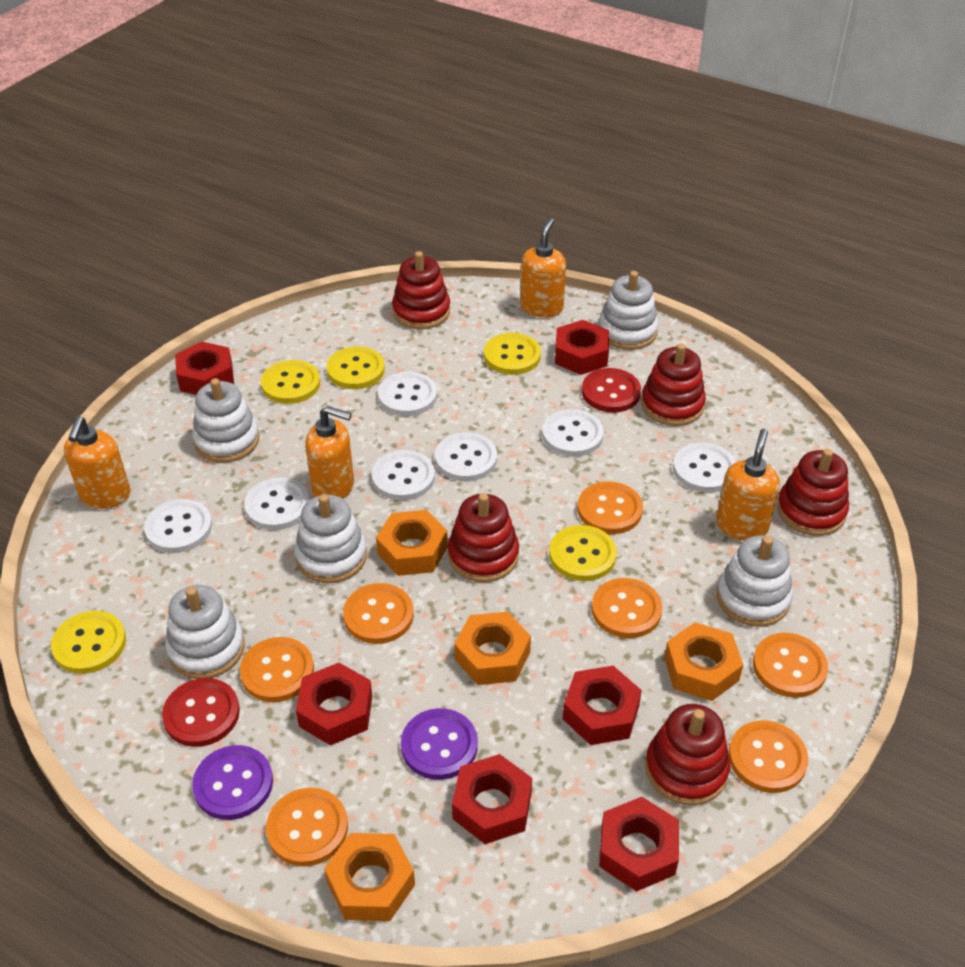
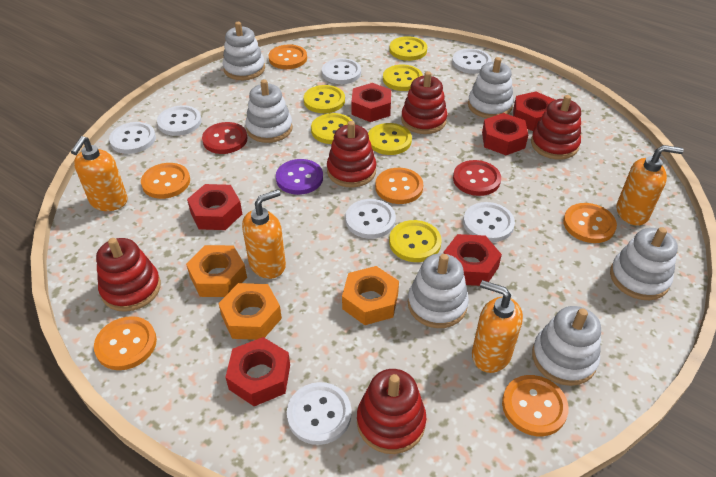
orange button: 7 -> 6
orange nut: 4 -> 3
purple button: 2 -> 1
white stacking toy: 5 -> 6
yellow button: 5 -> 6

